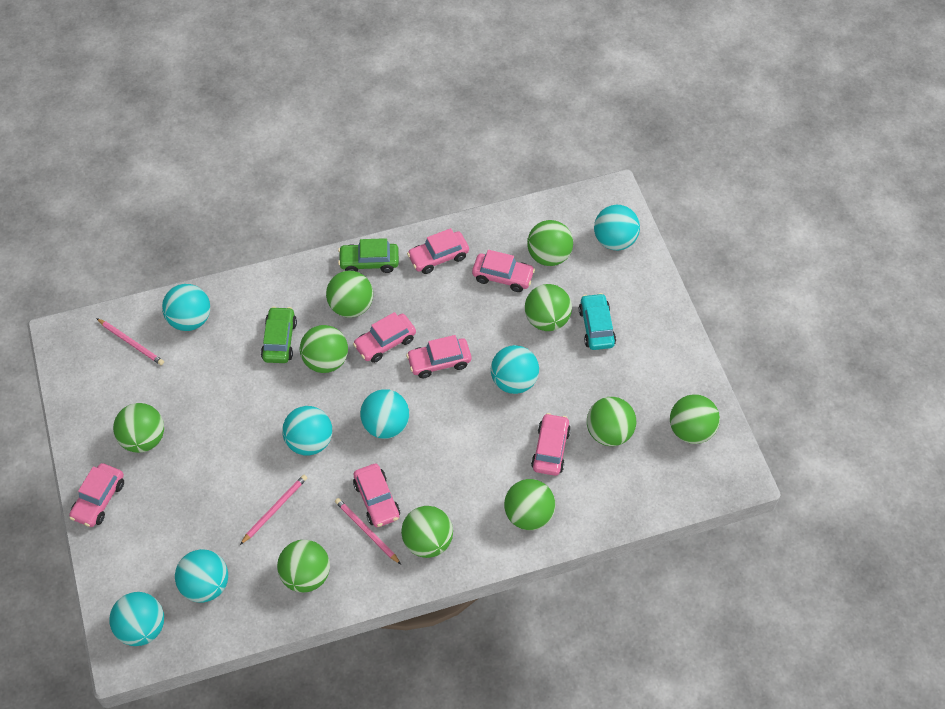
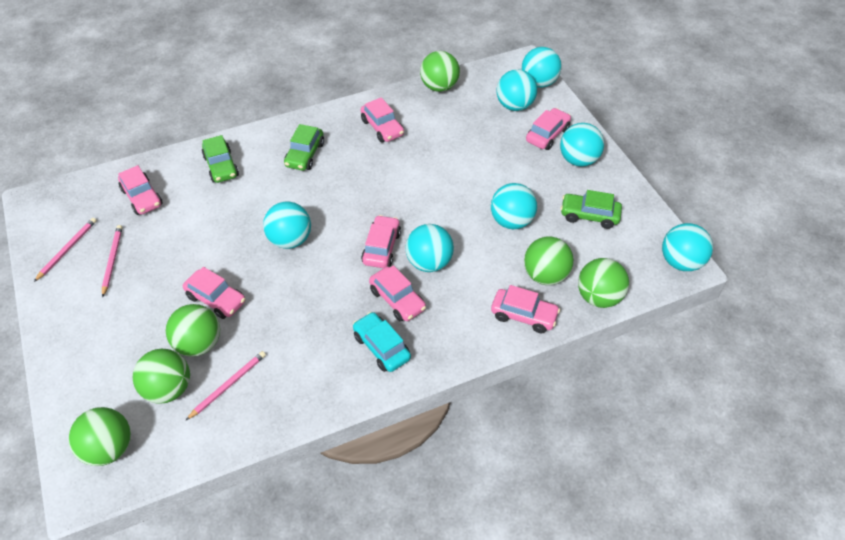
green ball: 10 -> 6
green car: 2 -> 3

